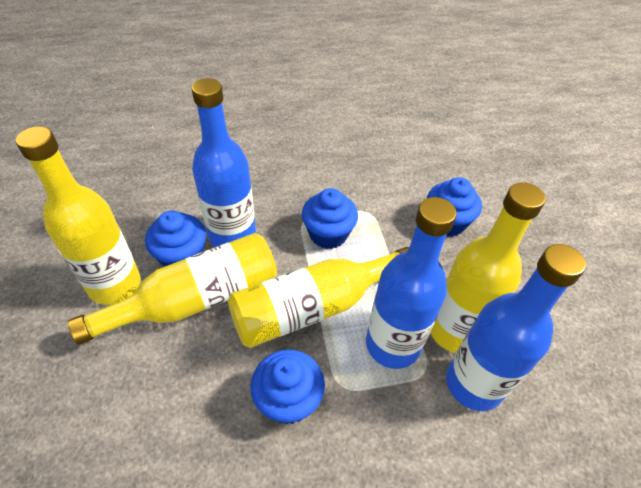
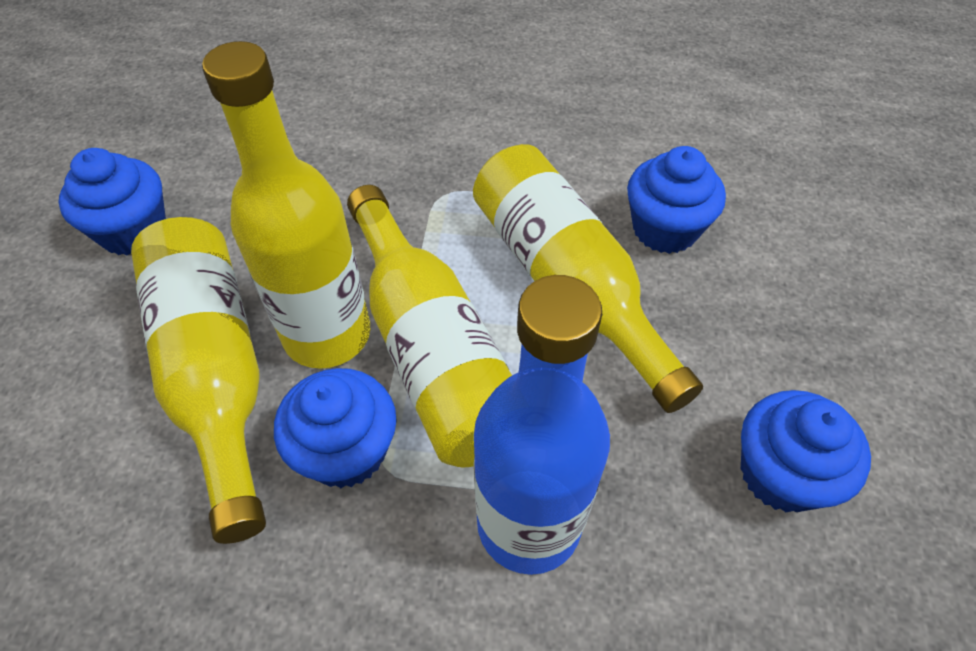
blue bottle: 3 -> 1

